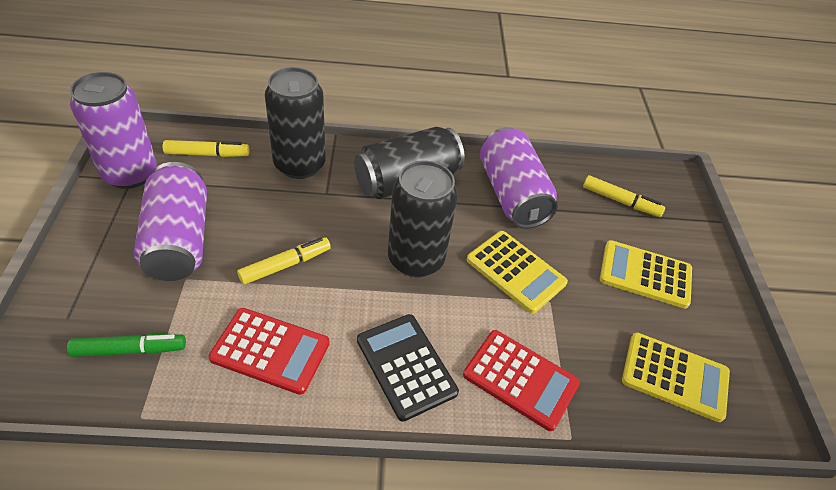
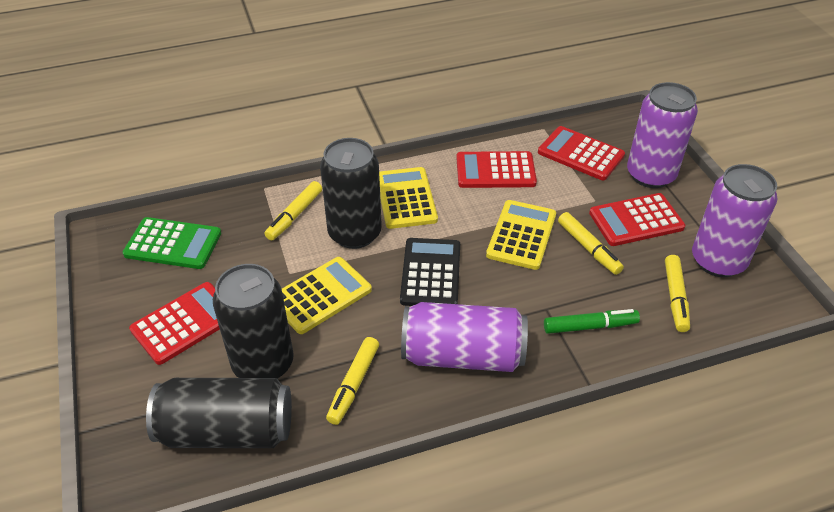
green calculator: 0 -> 1
red calculator: 2 -> 4
yellow marker: 3 -> 4

